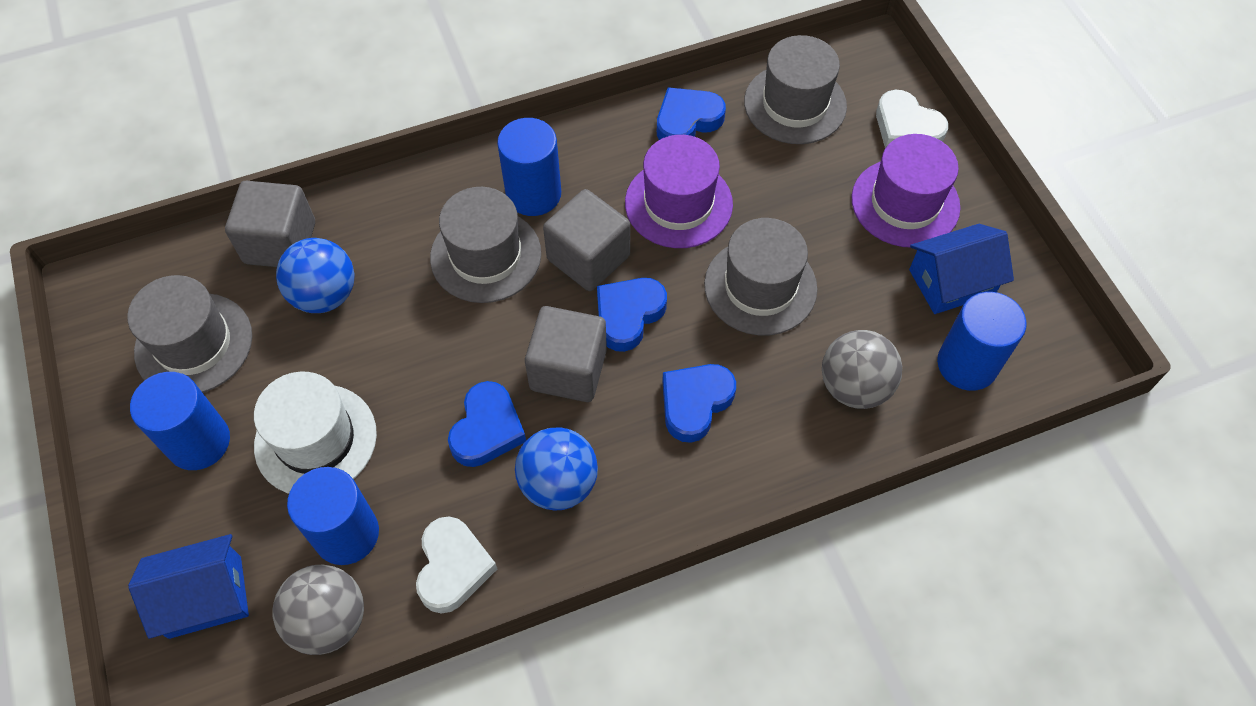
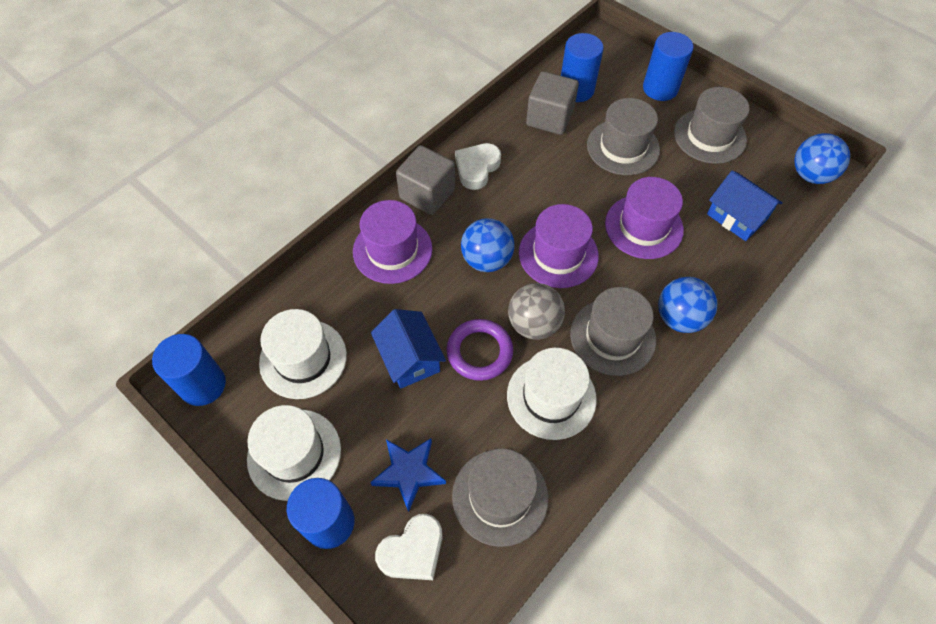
blue ball: 2 -> 3
blue heart: 4 -> 0
blue star: 0 -> 1
grey ball: 2 -> 1
grey cube: 3 -> 2
purple hat: 2 -> 3
purple ring: 0 -> 1
white hat: 1 -> 3

